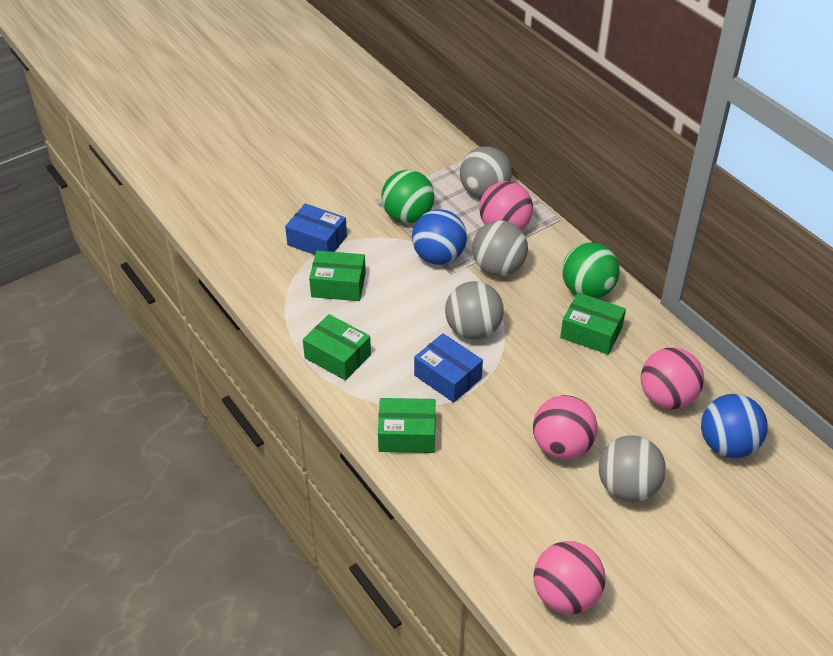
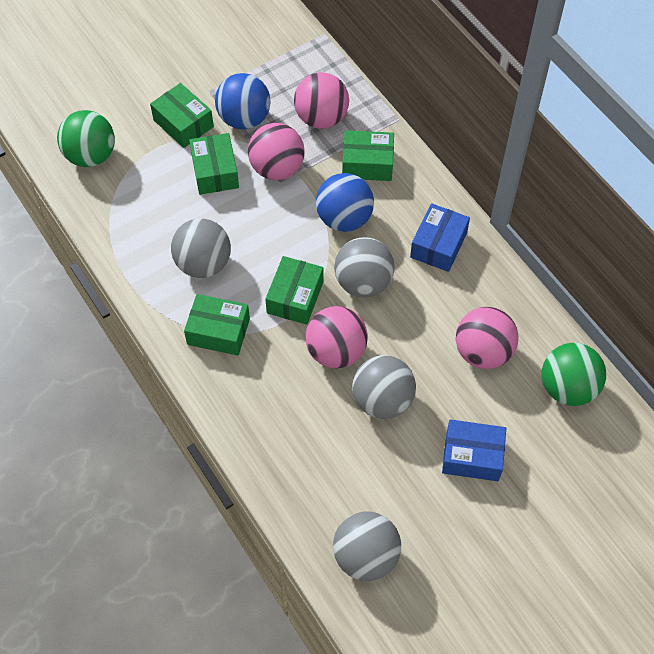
green box: 4 -> 5

